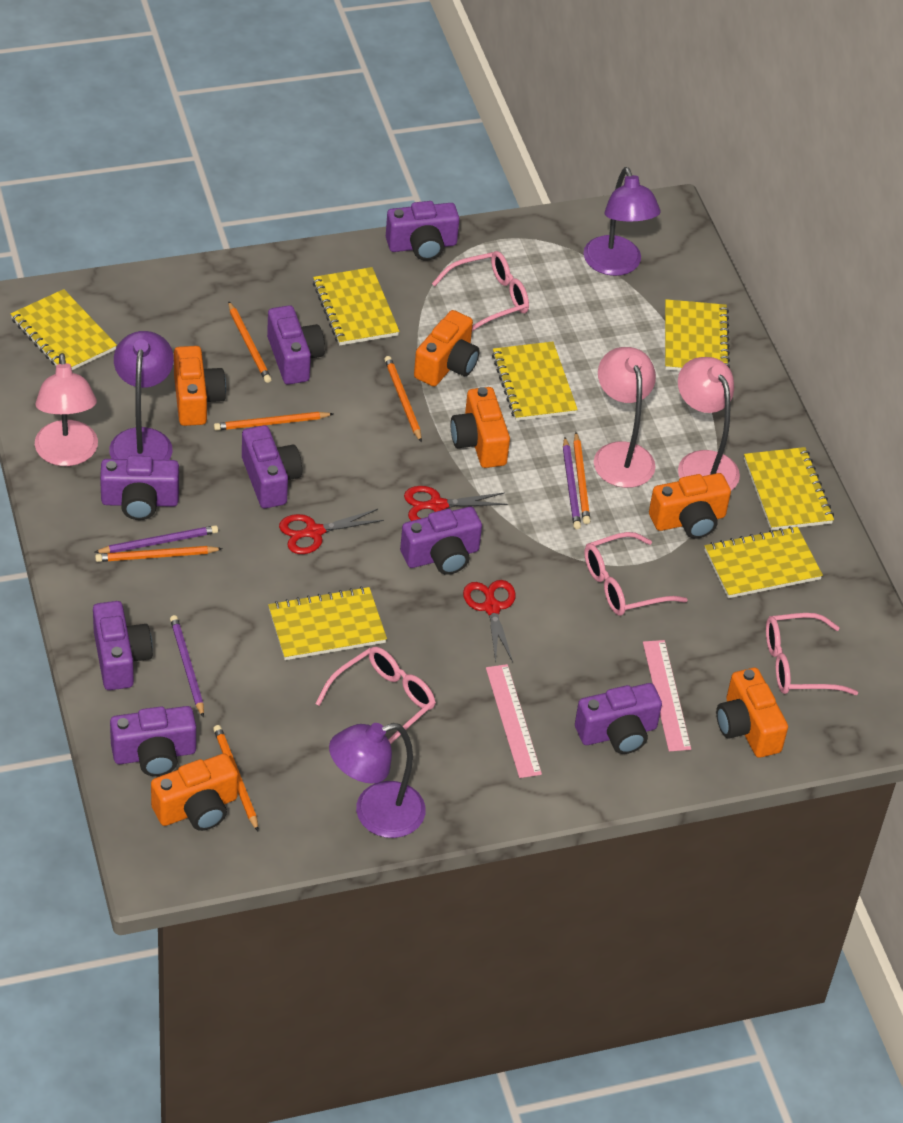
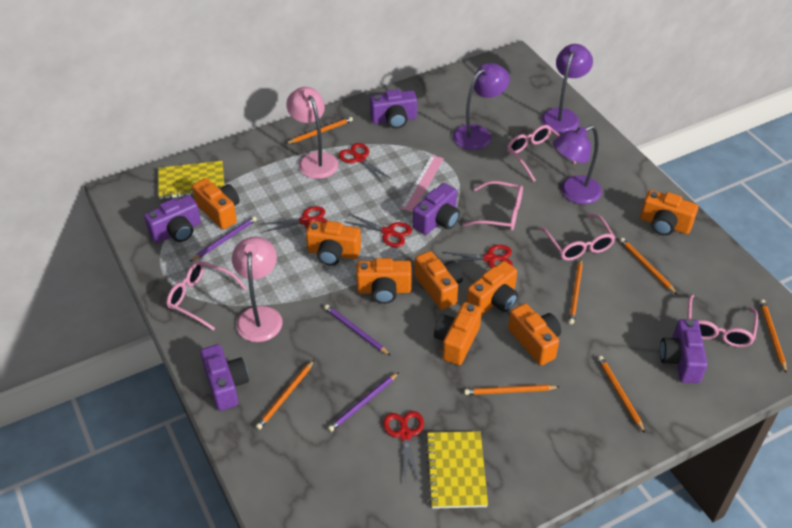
orange camera: 6 -> 8
orange pencil: 6 -> 7
pink glasses: 4 -> 5
pink lamp: 3 -> 2
pink ruler: 2 -> 1
purple camera: 8 -> 5
red scissors: 3 -> 5
yellow notebook: 7 -> 2

